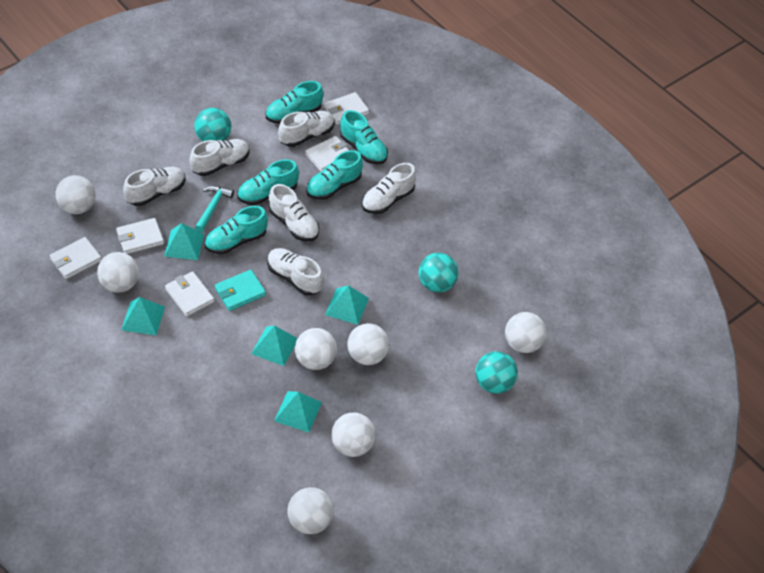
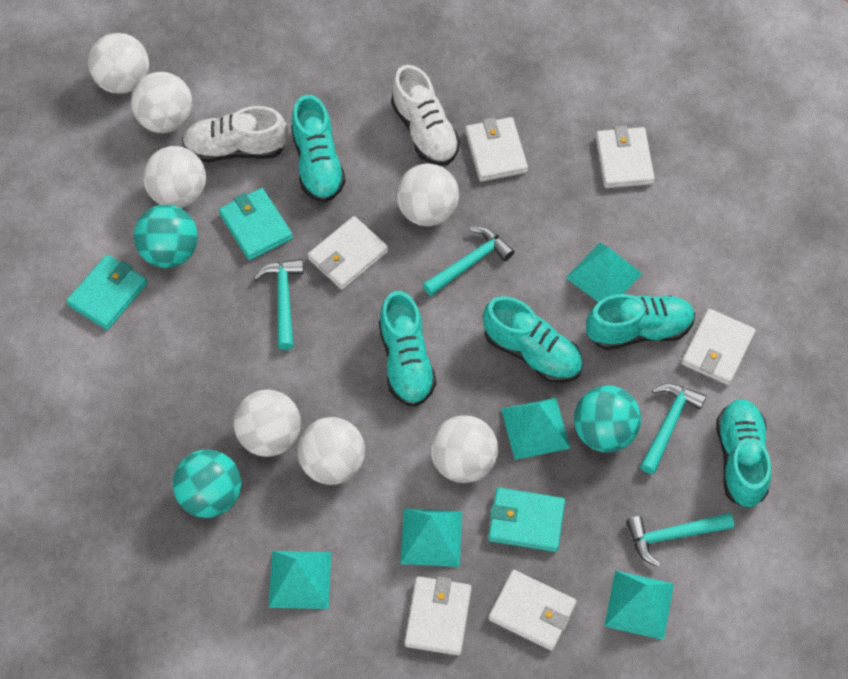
turquoise hammer: 1 -> 4
turquoise wallet: 1 -> 3
white shoe: 6 -> 2
white wallet: 5 -> 6

